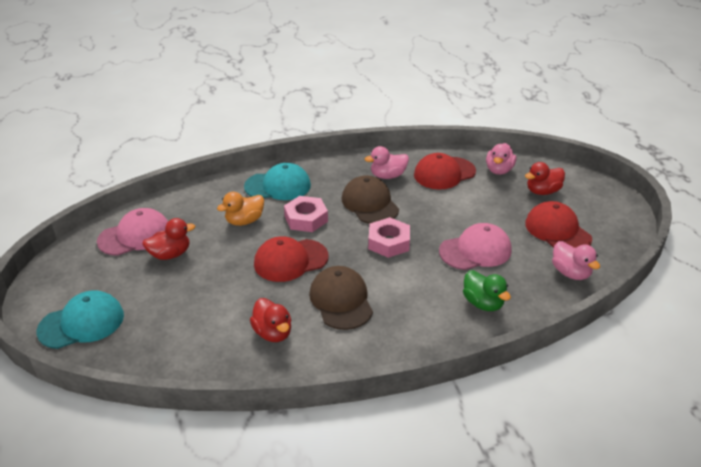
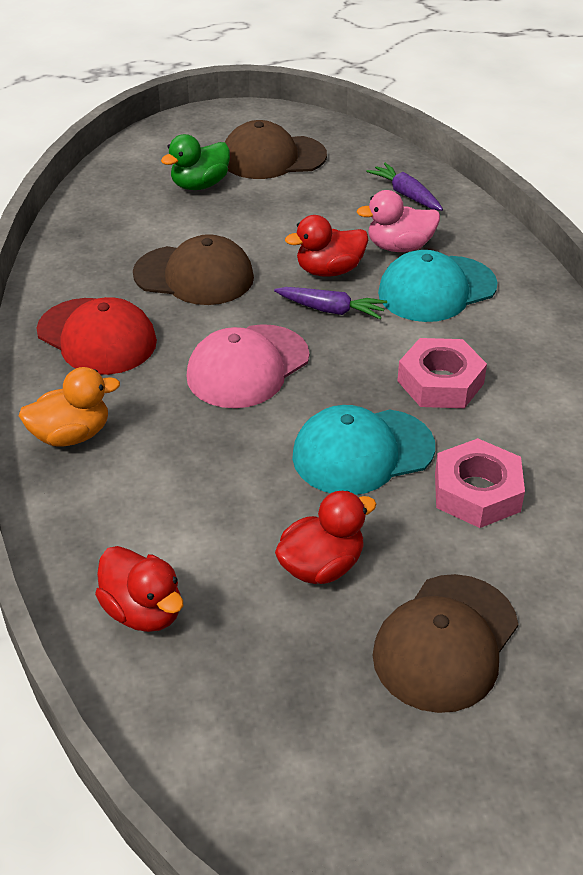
brown cap: 2 -> 3
pink cap: 2 -> 1
pink duck: 3 -> 1
purple carrot: 0 -> 2
red cap: 3 -> 1

